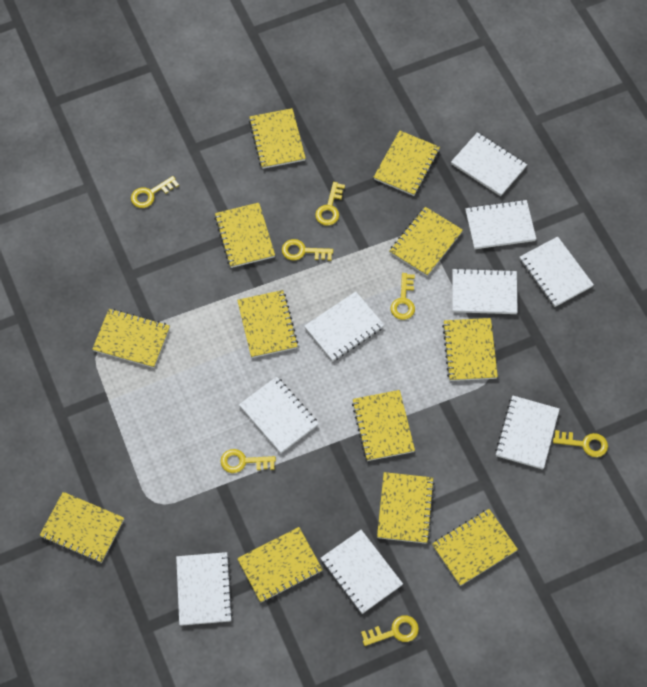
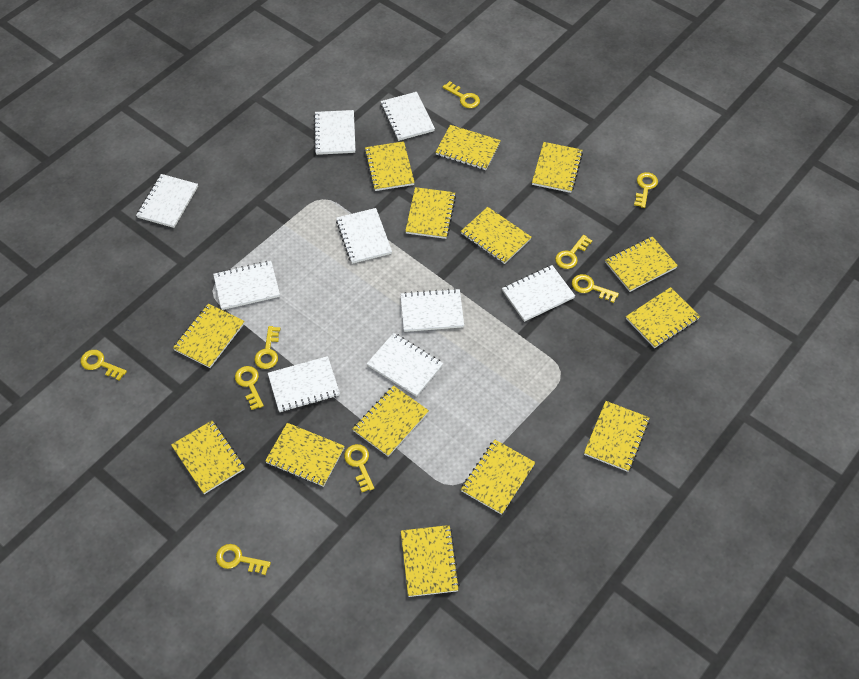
yellow key: 7 -> 9
yellow notebook: 12 -> 14

